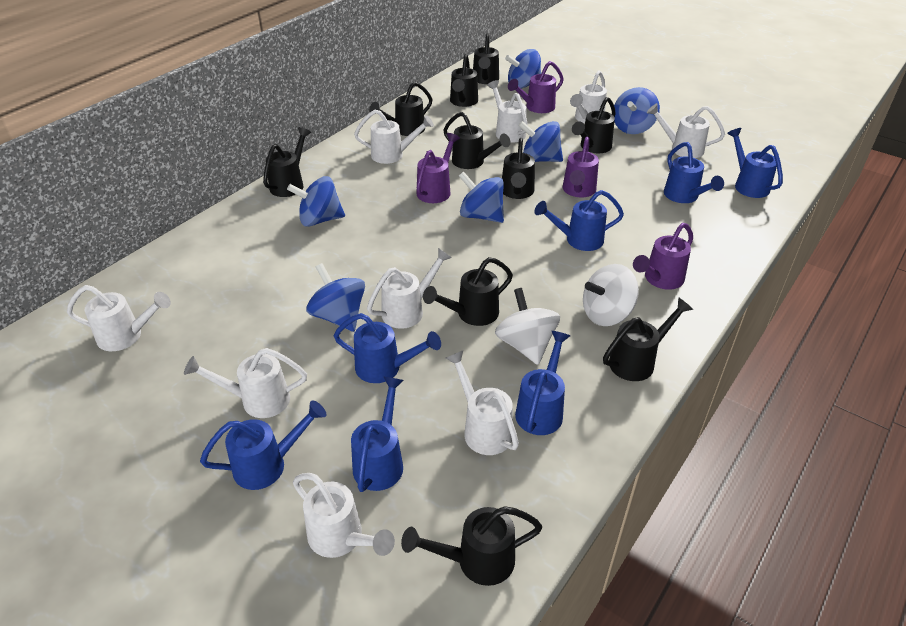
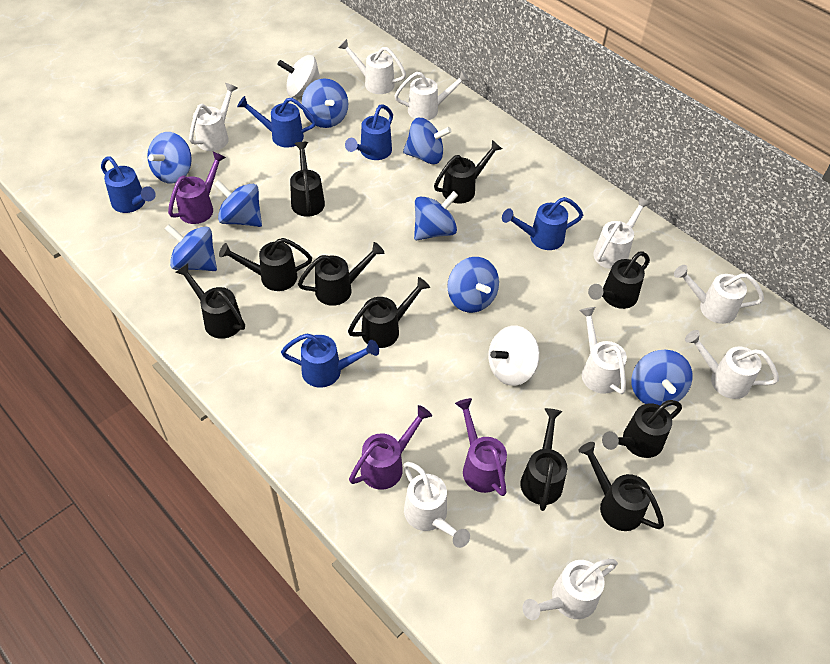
blue spinning top: 6 -> 8
blue watering can: 7 -> 5
purple watering can: 4 -> 3

